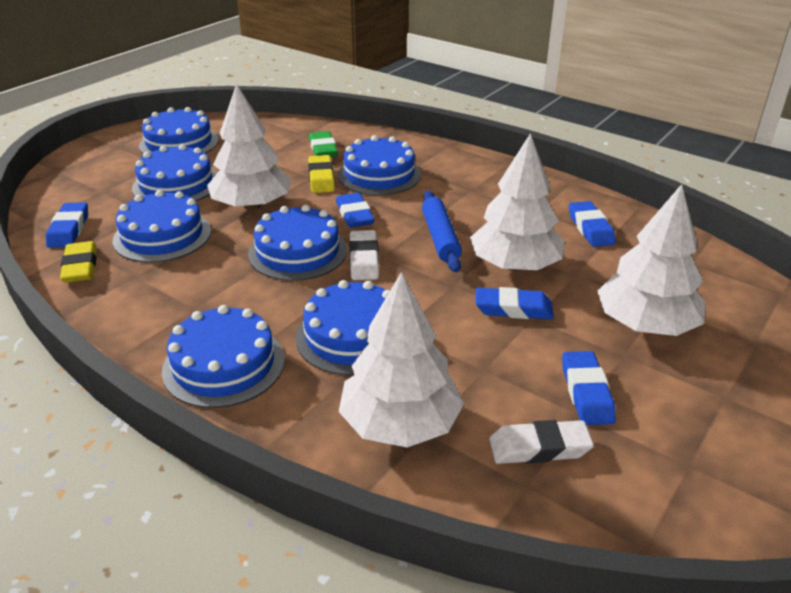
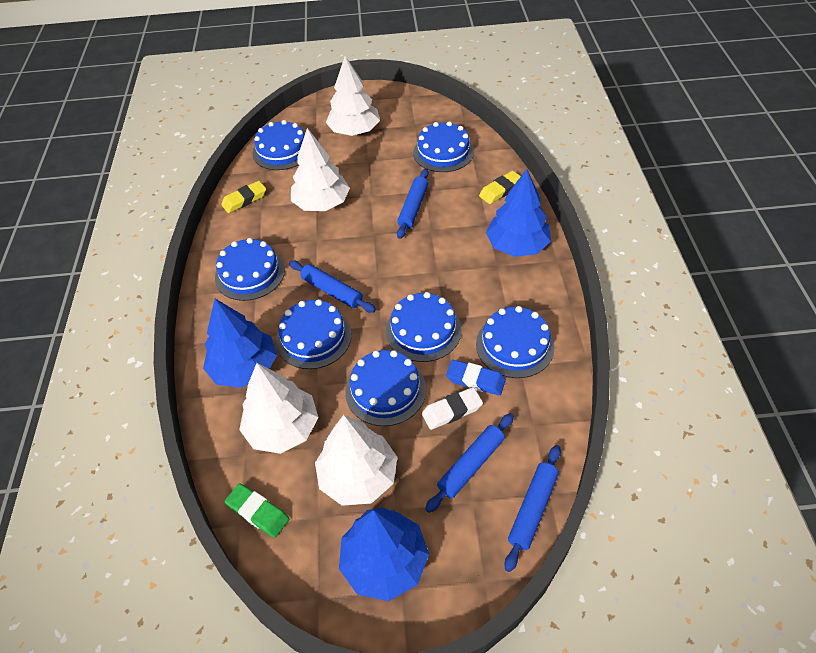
blue eraser: 5 -> 1
blue rolling pin: 1 -> 4
blue tree: 0 -> 3
white eraser: 2 -> 1

